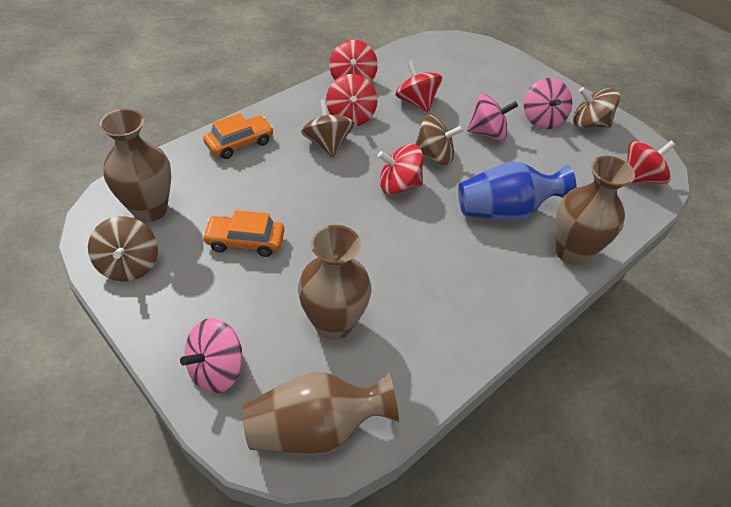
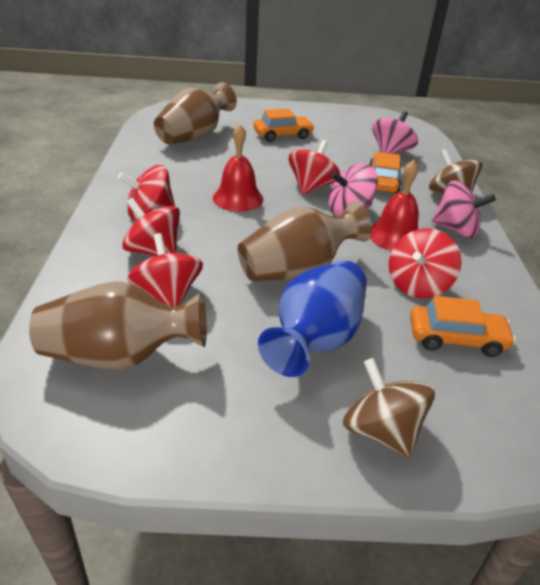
brown spinning top: 4 -> 2
brown vase: 4 -> 3
orange car: 2 -> 3
red bell: 0 -> 2

